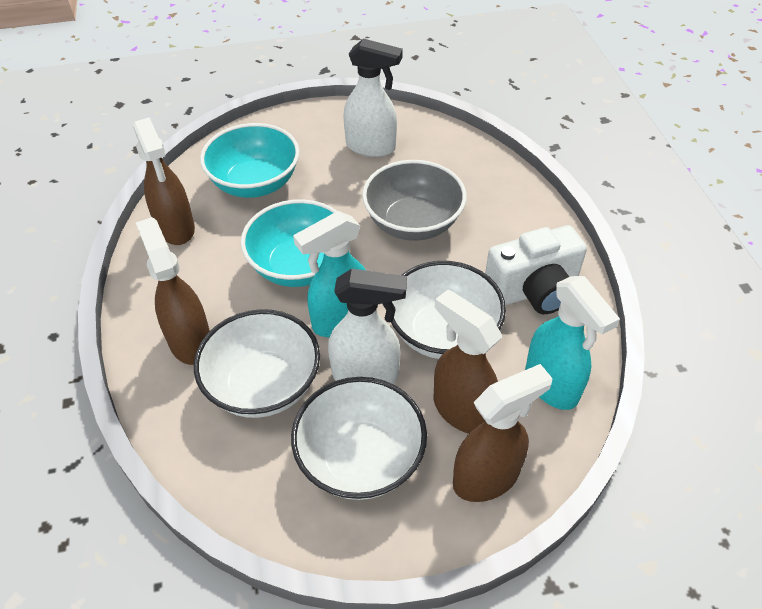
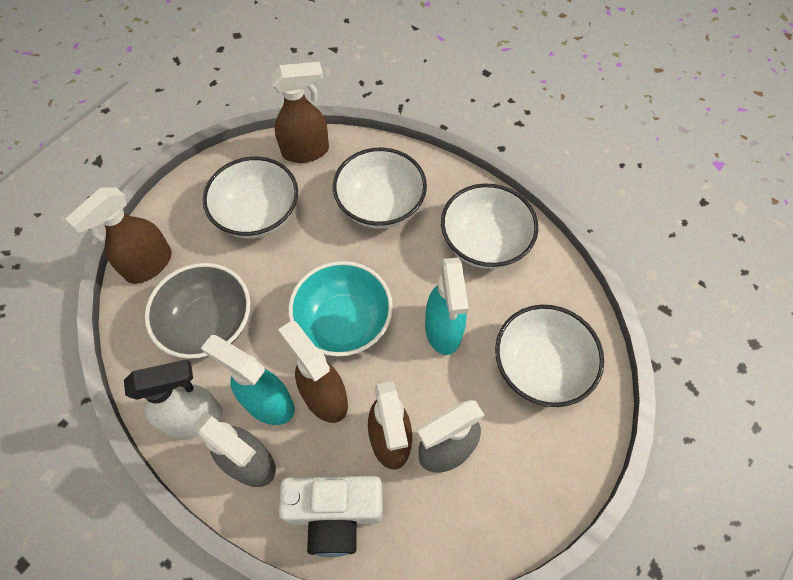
grey spray bottle: 0 -> 2
turquoise bowl: 2 -> 1
white bowl: 3 -> 4
white spray bottle: 2 -> 1

